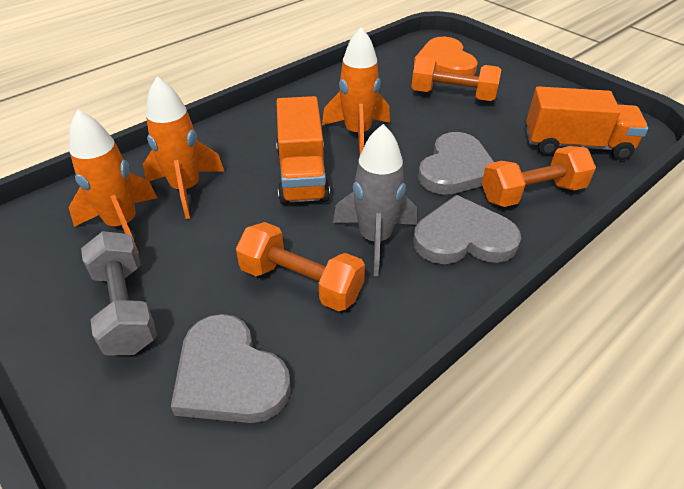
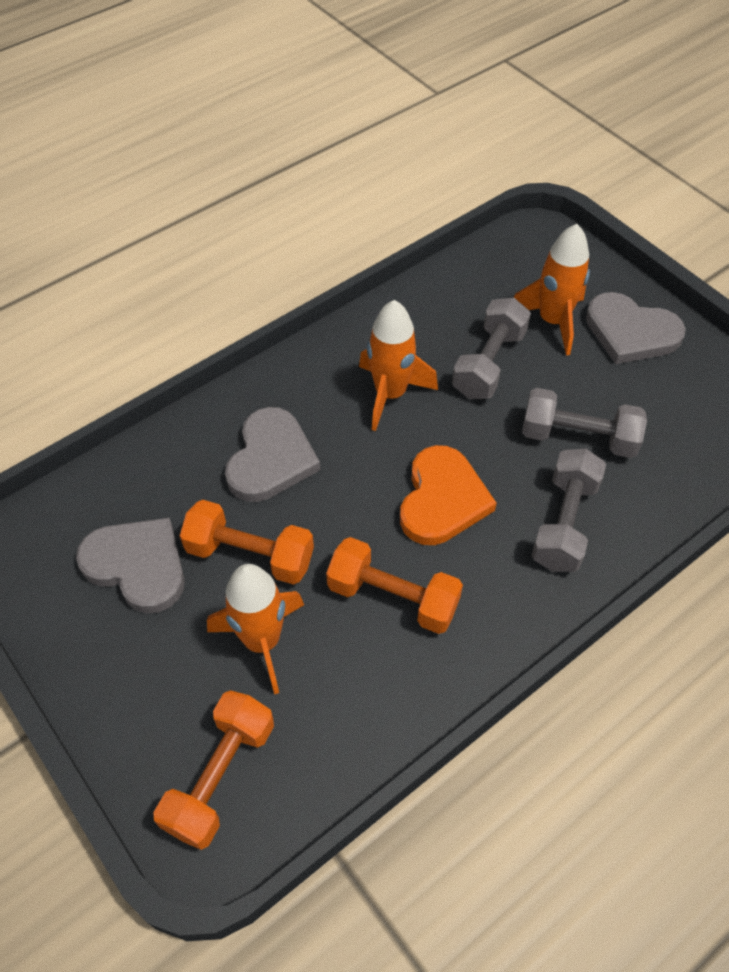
grey dumbbell: 1 -> 3
grey rocket: 1 -> 0
orange truck: 2 -> 0

